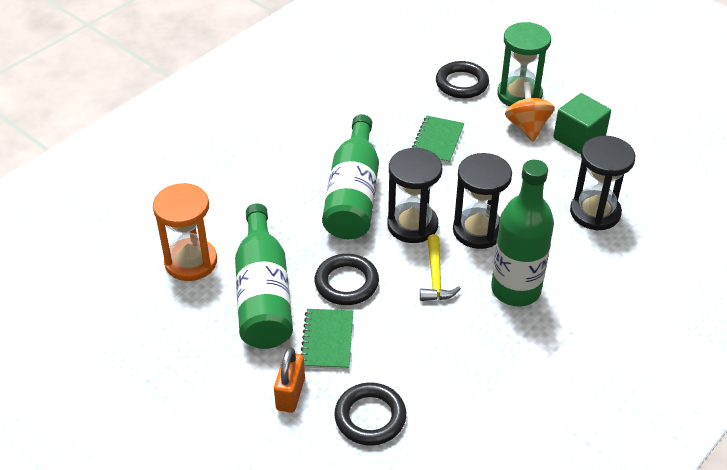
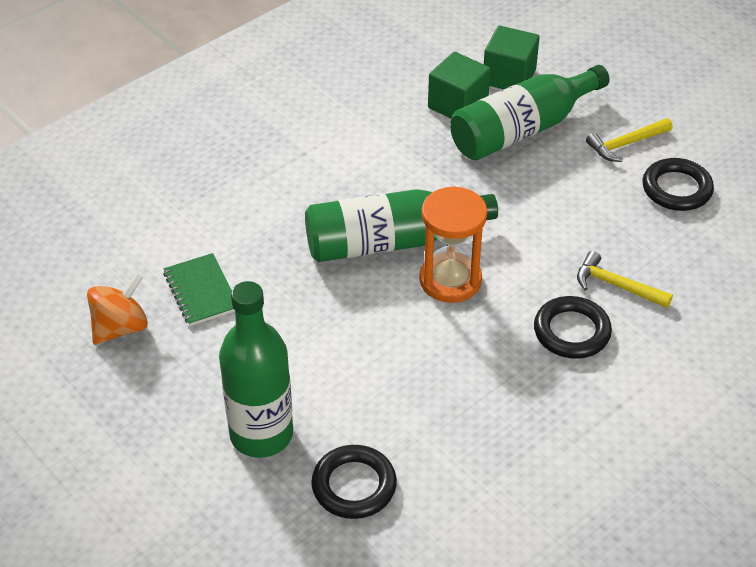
black hourglass: 3 -> 0
green cube: 1 -> 2
green hourglass: 1 -> 0
green notebook: 2 -> 1
orange padlock: 1 -> 0
yellow hammer: 1 -> 2

